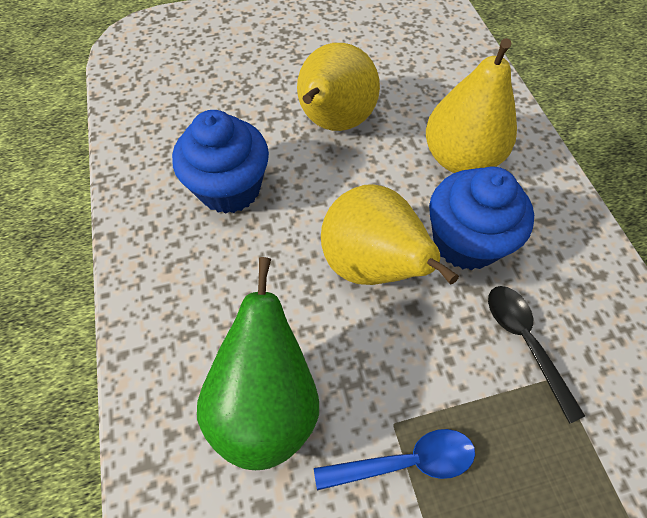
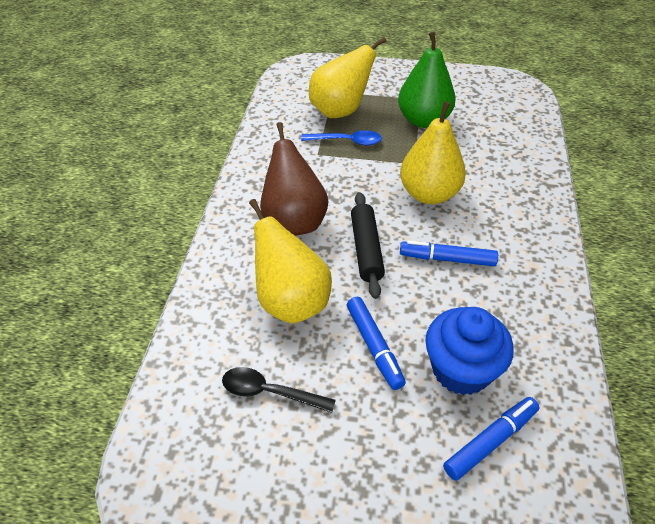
black rolling pin: 0 -> 1
blue cupcake: 2 -> 1
blue marker: 0 -> 3
brown pear: 0 -> 1

